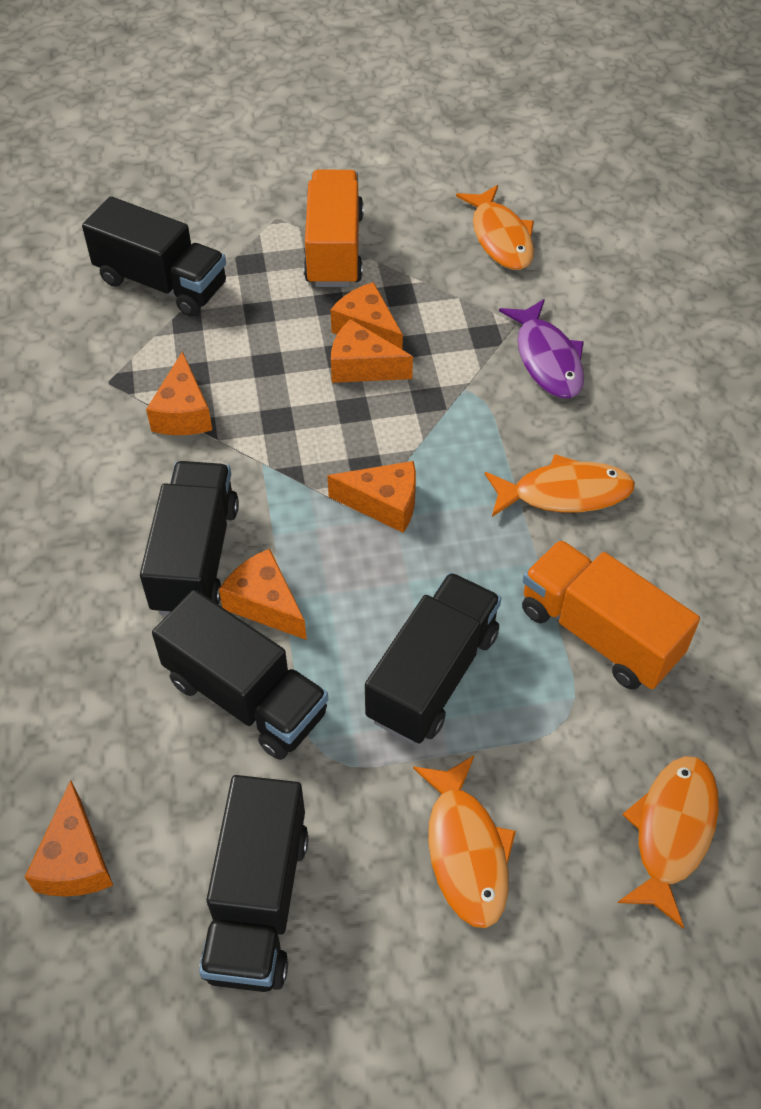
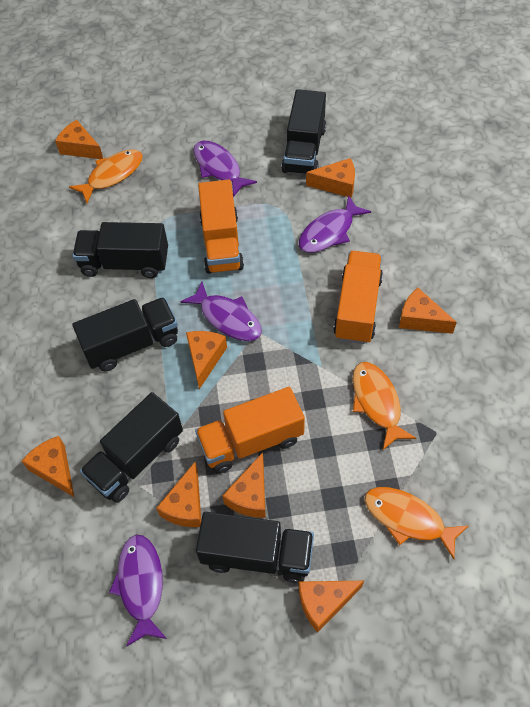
orange cheese: 6 -> 8
orange fish: 4 -> 3
orange truck: 2 -> 3
purple fish: 1 -> 4

